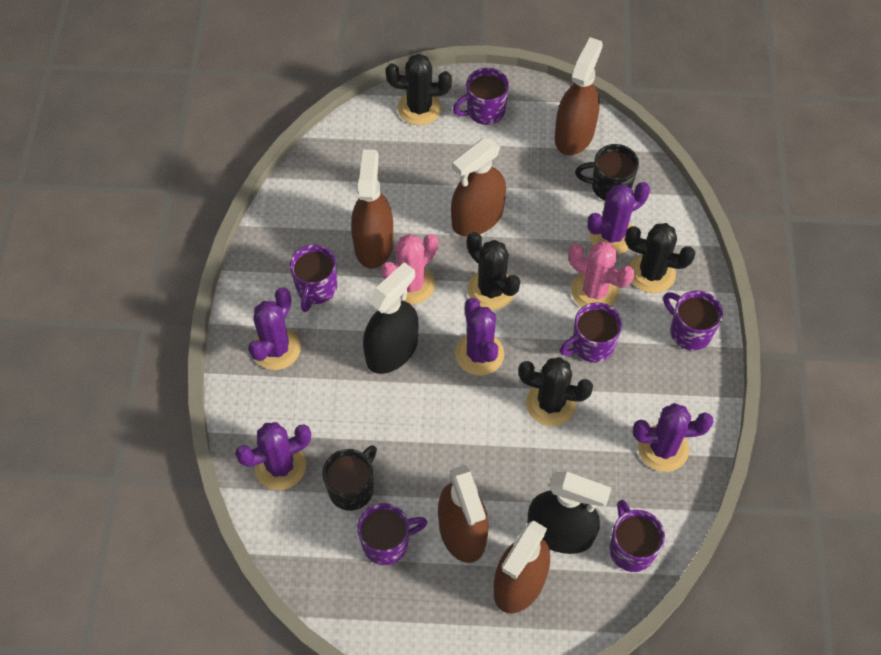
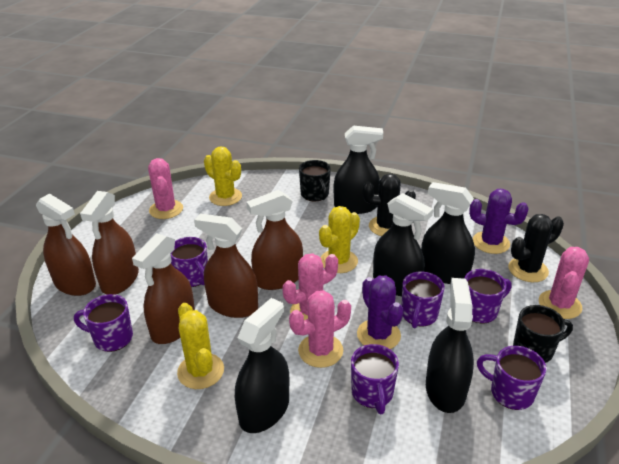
black cactus: 4 -> 2
black spray bottle: 2 -> 5
pink cactus: 2 -> 4
purple cactus: 5 -> 2
yellow cactus: 0 -> 3

